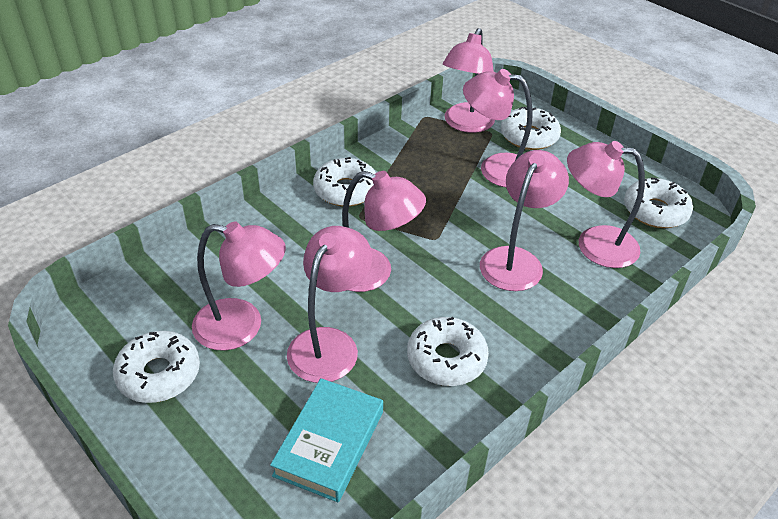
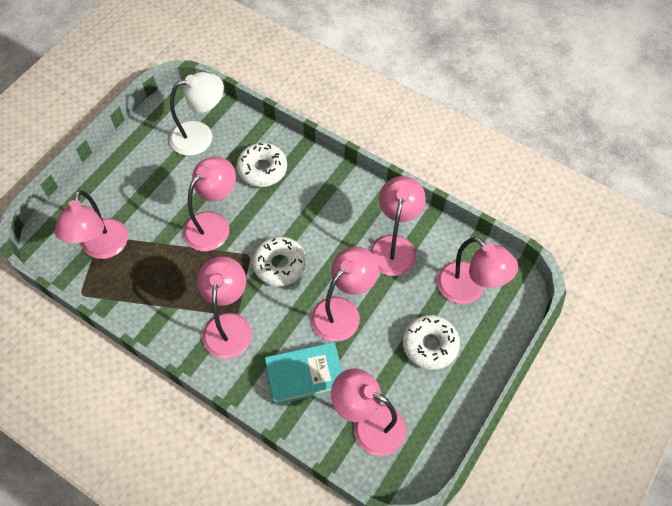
white donut: 5 -> 3
white lamp: 0 -> 1

